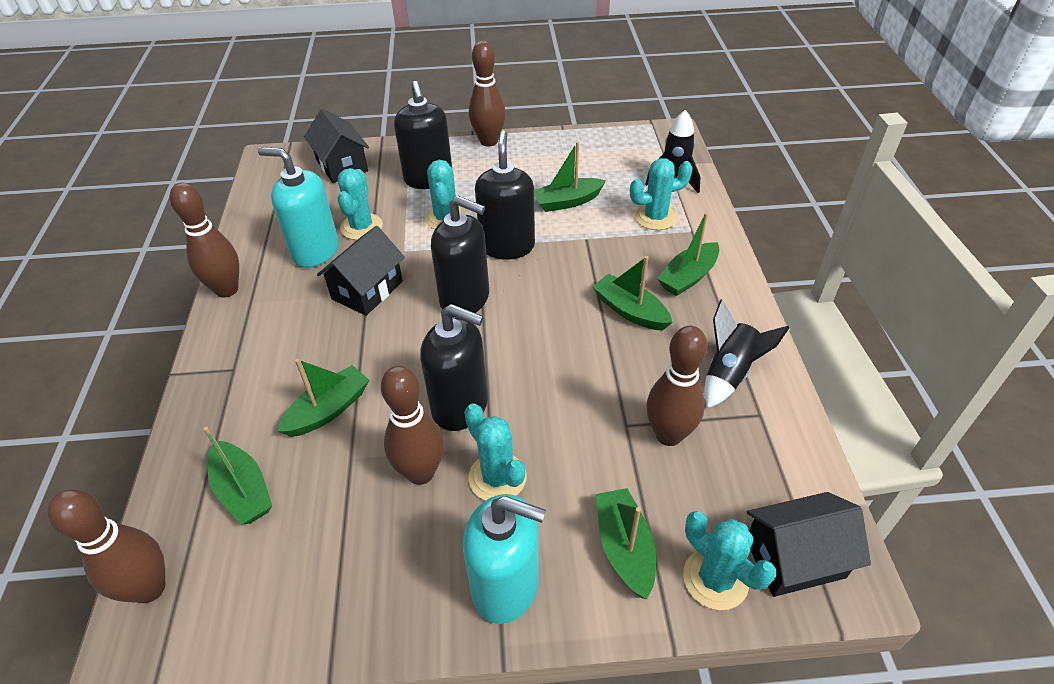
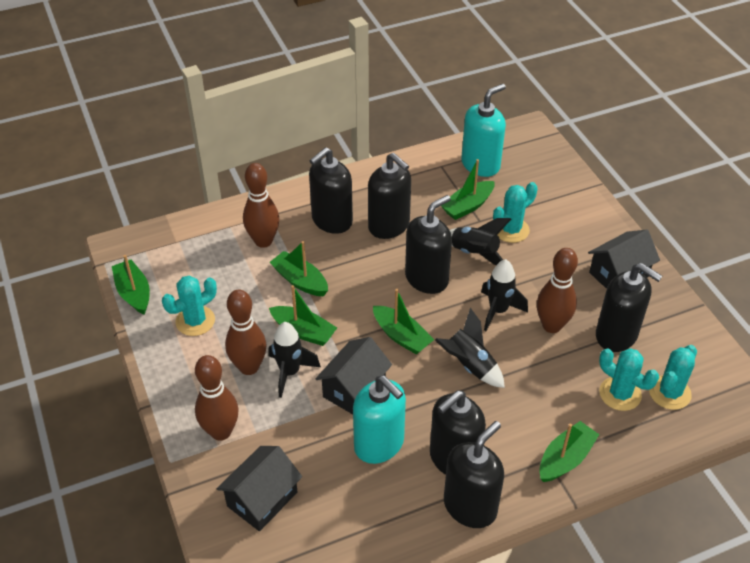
black rocket: 2 -> 4
black soap dispenser: 4 -> 6
brown bowling pin: 5 -> 4
turquoise cactus: 5 -> 4

